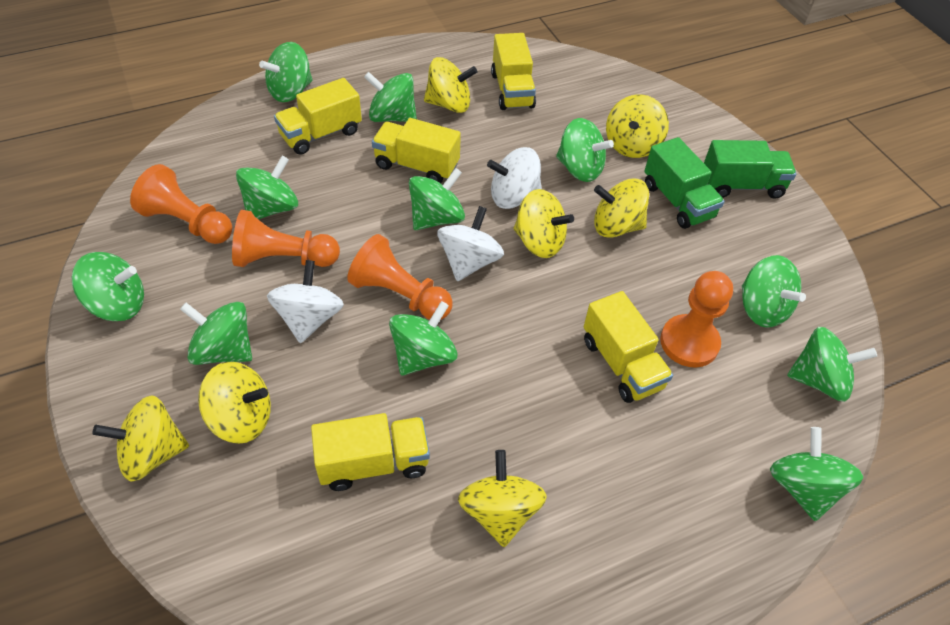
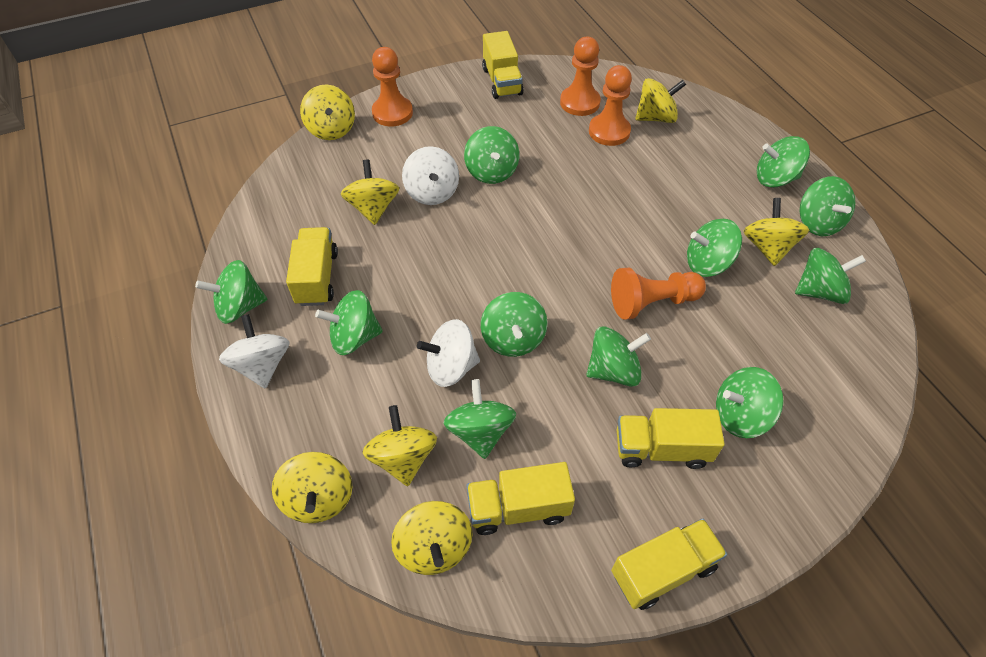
green truck: 2 -> 0

